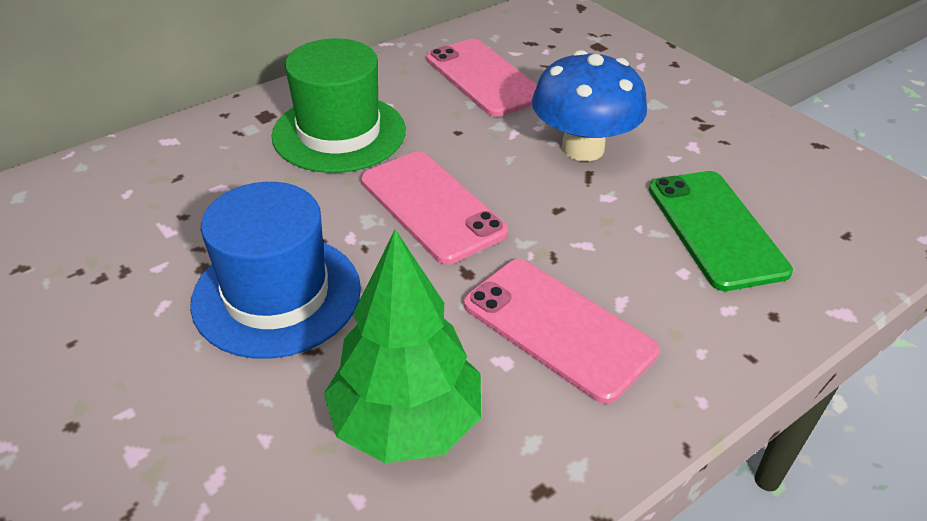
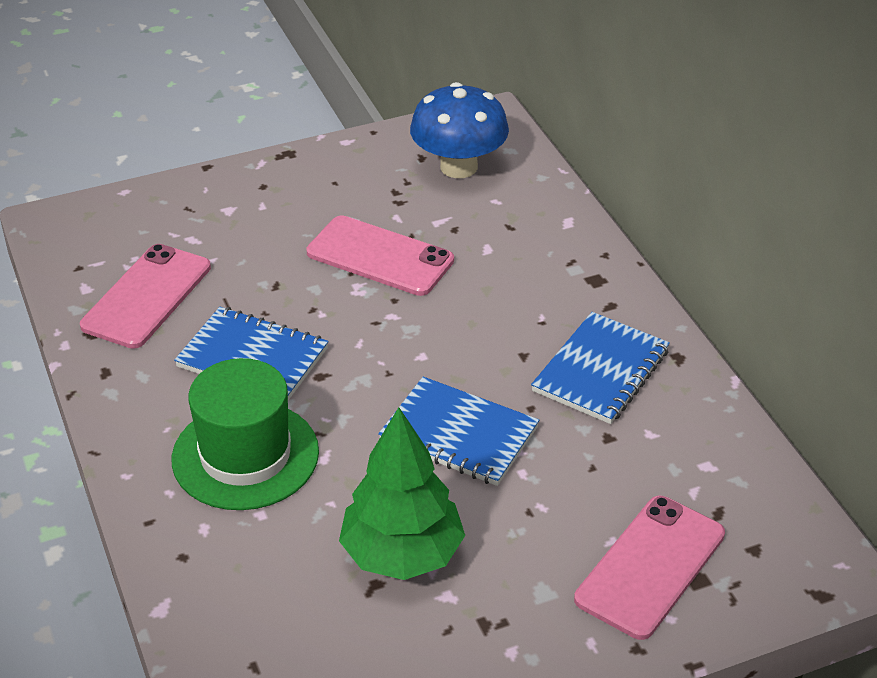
blue hat: 1 -> 0
blue notebook: 0 -> 3
green phone: 1 -> 0

